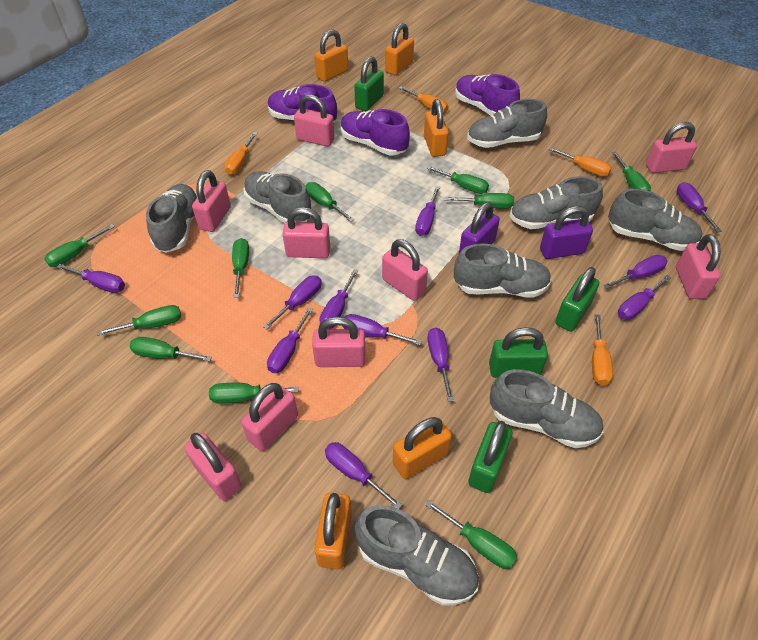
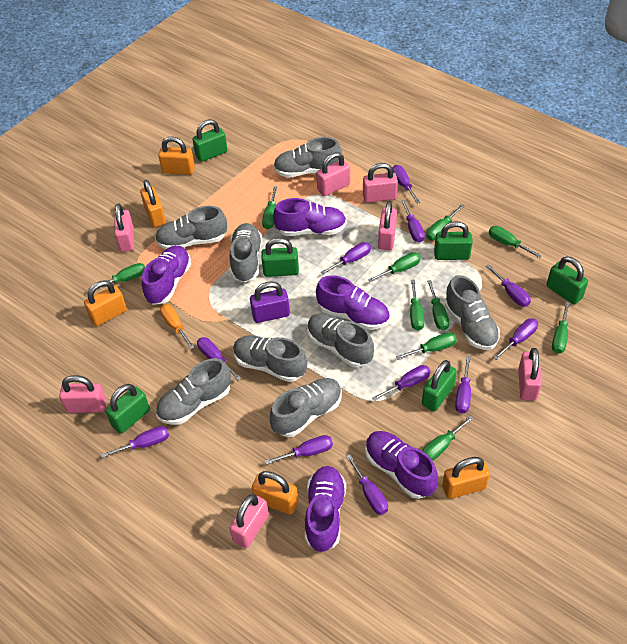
green padlock: 4 -> 6
orange screwdriver: 4 -> 1
pink padlock: 9 -> 7
purple padlock: 2 -> 1
purple shoe: 3 -> 5

